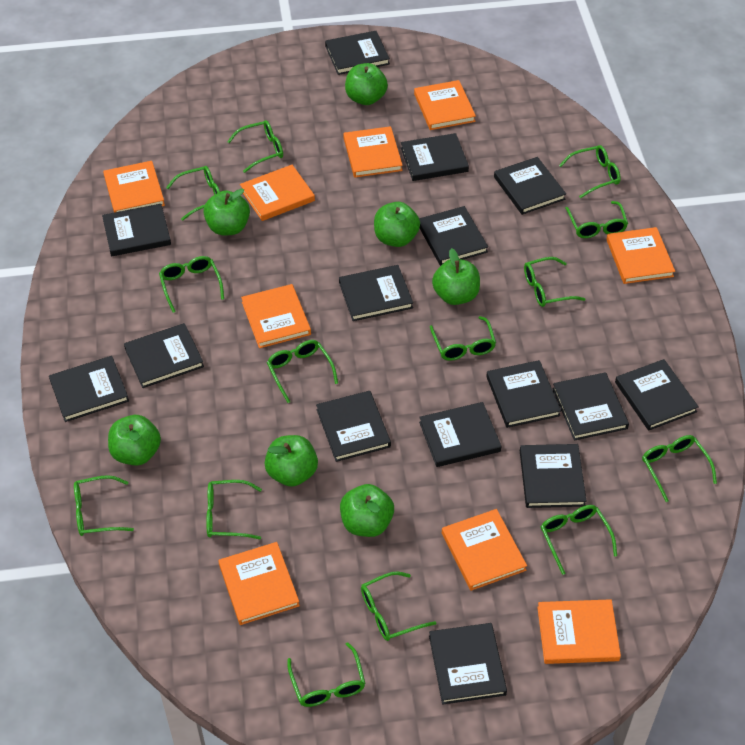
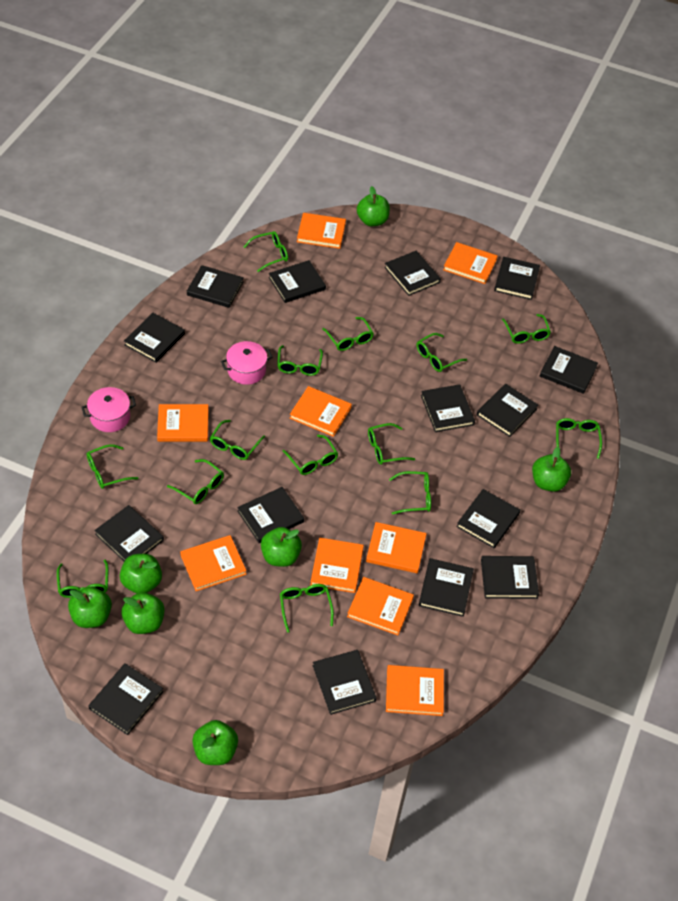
pink pot: 0 -> 2

